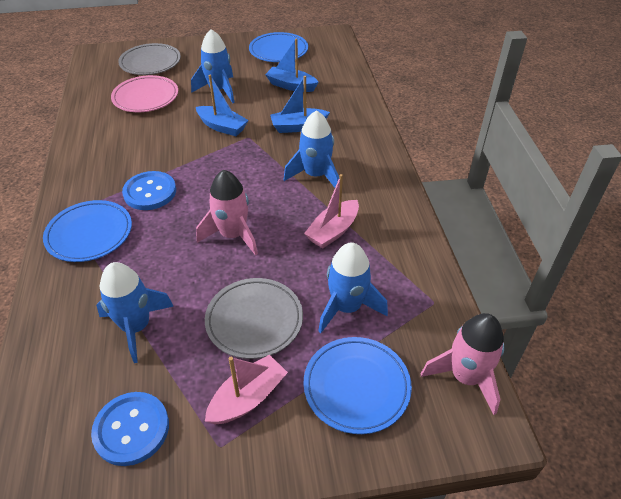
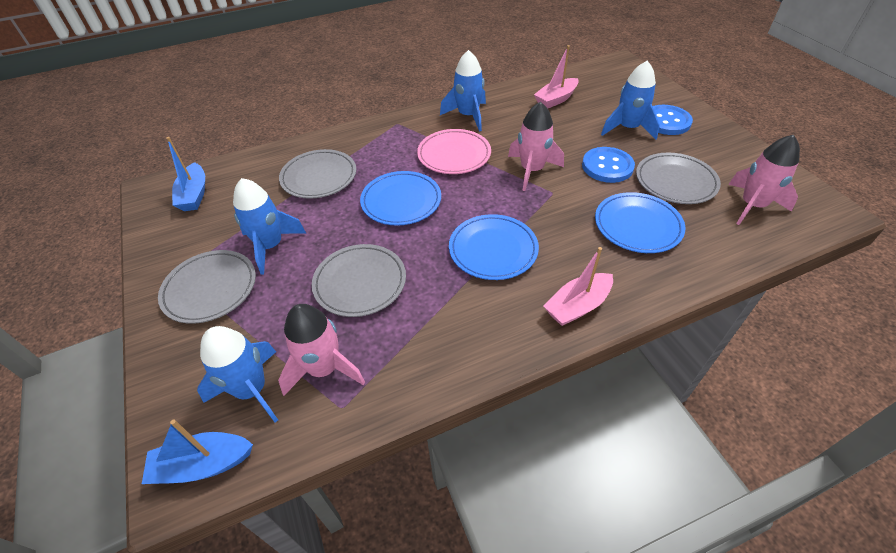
blue boat: 3 -> 2
grey plate: 2 -> 4
pink rocket: 2 -> 3

